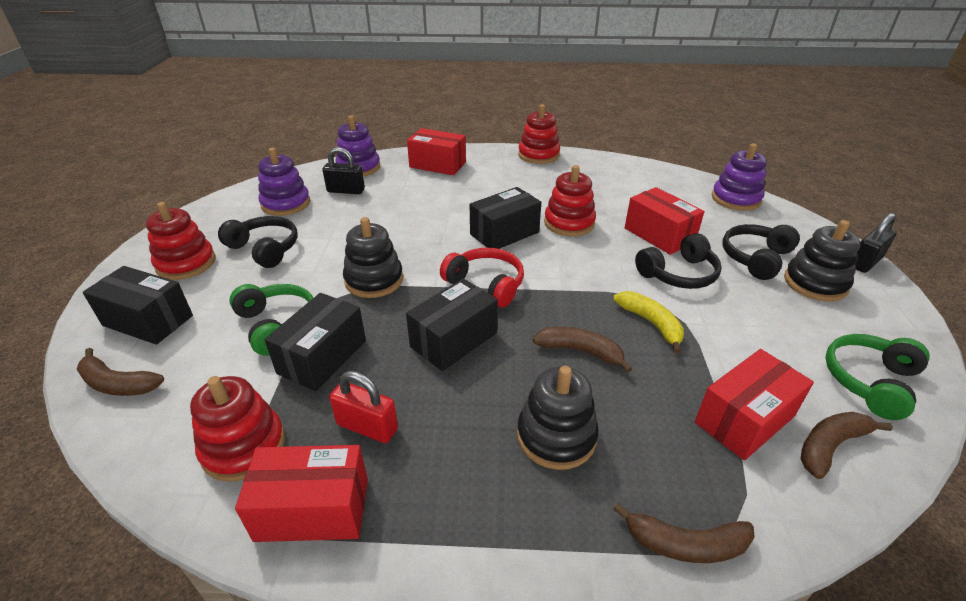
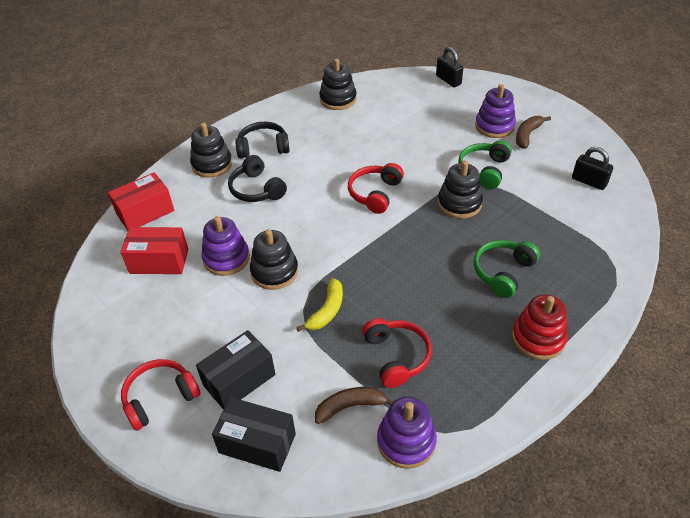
black box: 4 -> 2
black headphones: 3 -> 2
black stacking toy: 3 -> 4
brown banana: 4 -> 2
red box: 4 -> 2
red headphones: 1 -> 3
red padlock: 1 -> 0
red stacking toy: 4 -> 1

